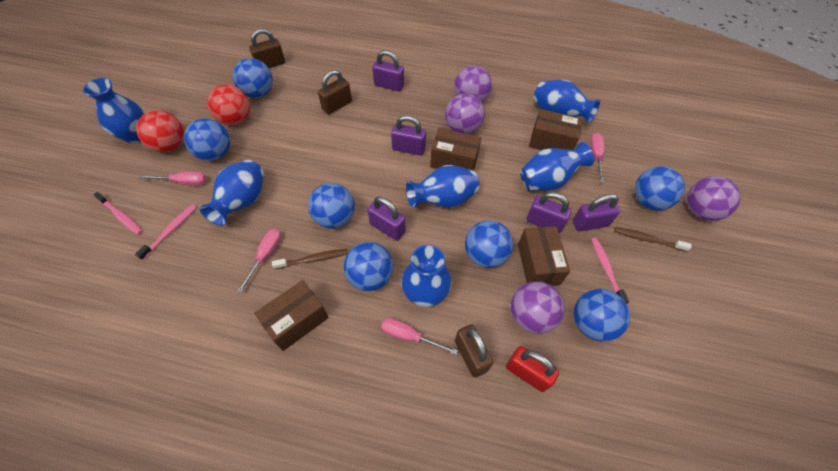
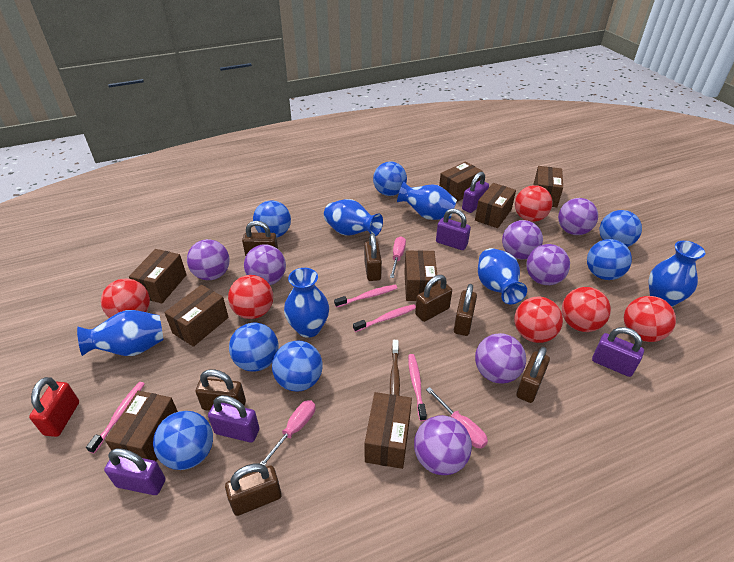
brown box: 4 -> 8
brown padlock: 3 -> 7
brown toothbrush: 2 -> 1
pink screwdriver: 4 -> 3
pink toothbrush: 3 -> 4
purple ball: 4 -> 7
red ball: 2 -> 6

